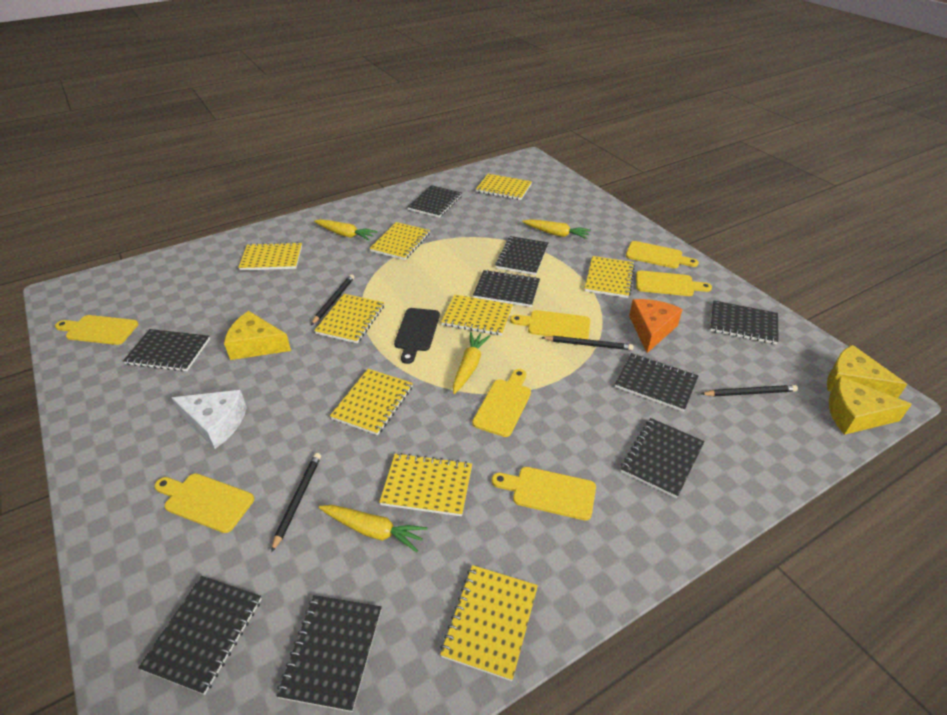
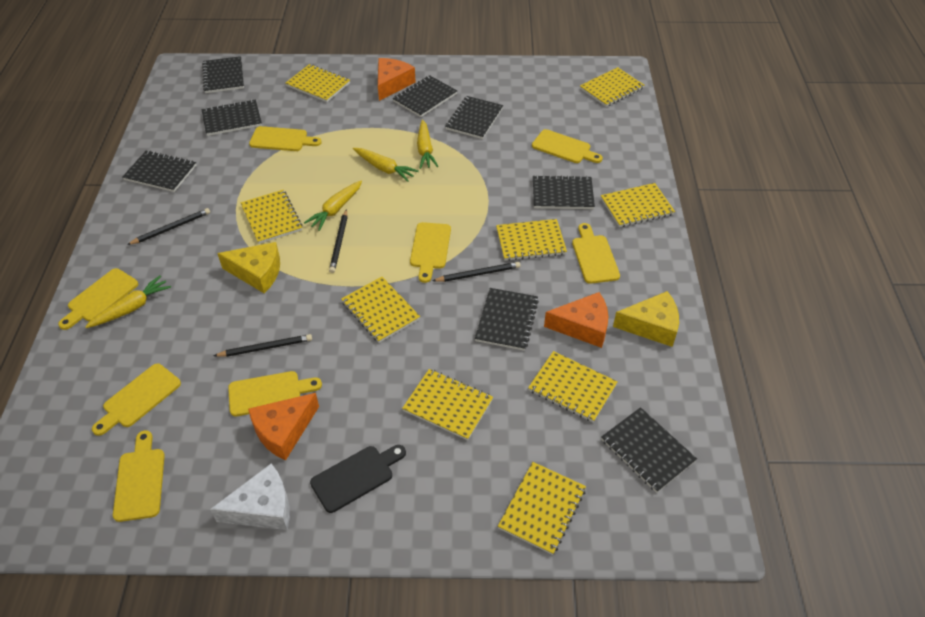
black notebook: 9 -> 8
orange cheese: 1 -> 3
yellow cheese: 3 -> 2
yellow cutting board: 7 -> 8

